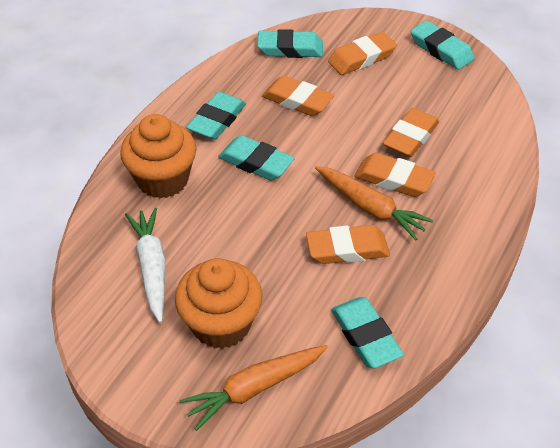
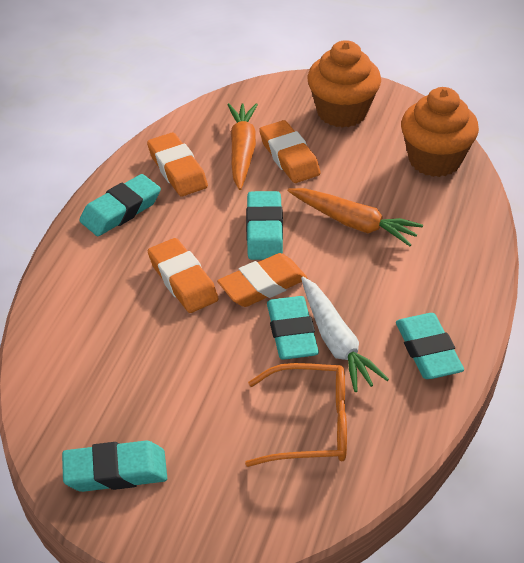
orange eraser: 5 -> 4
orange glasses: 0 -> 1

